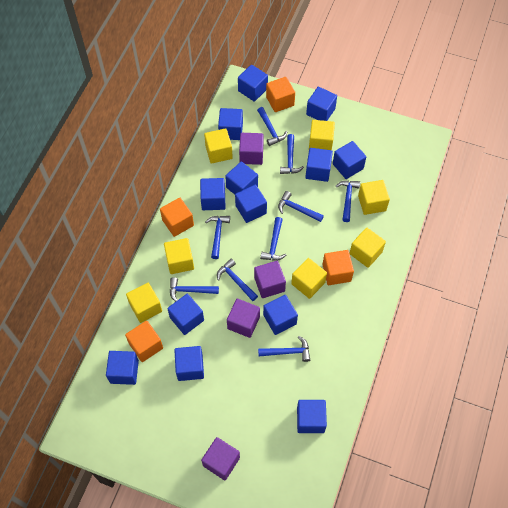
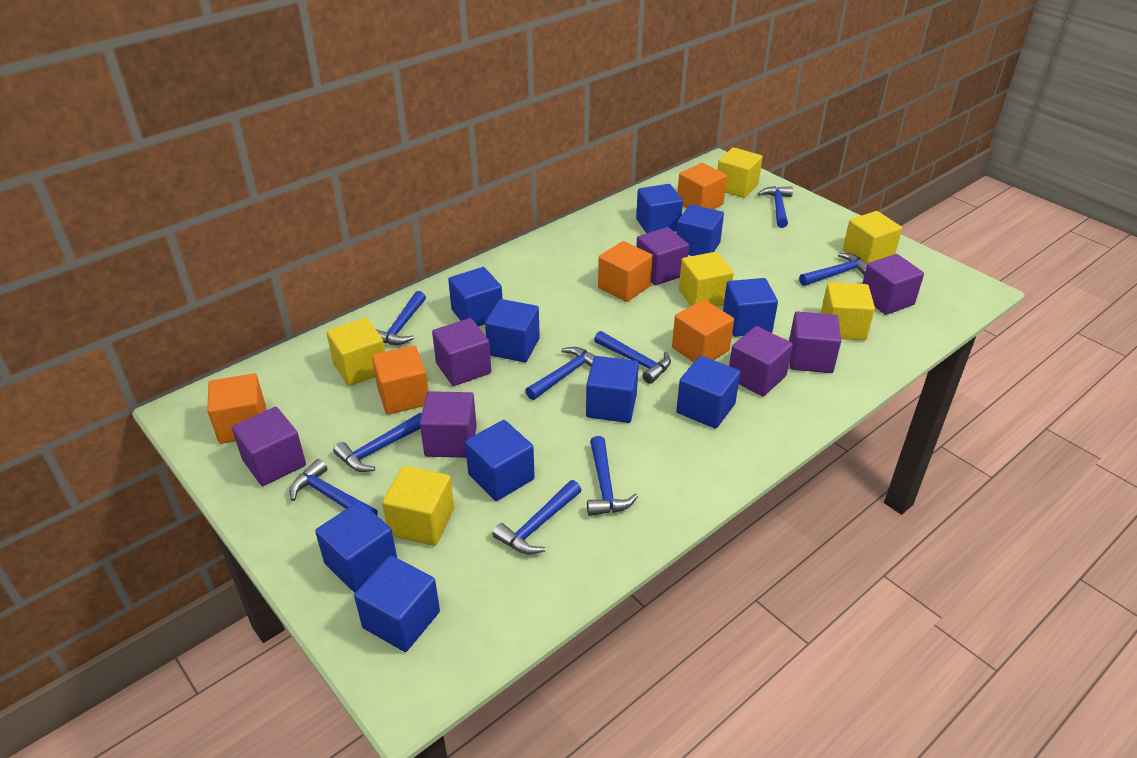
blue cube: 13 -> 10
orange cube: 4 -> 5
purple cube: 4 -> 7
yellow cube: 7 -> 6

